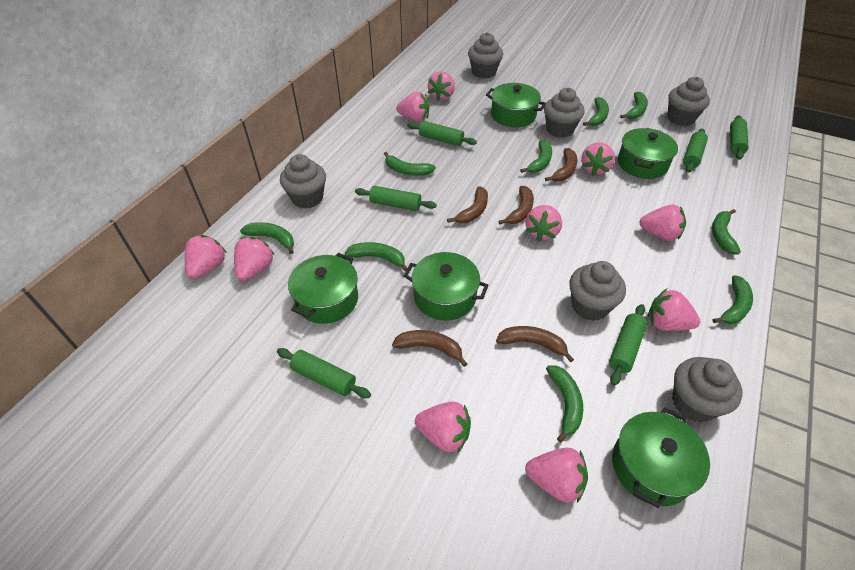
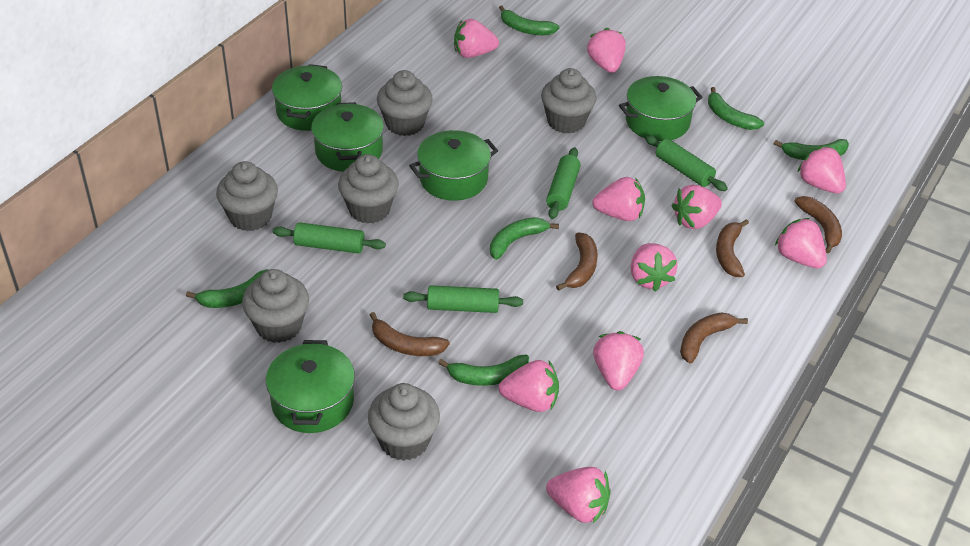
green banana: 9 -> 6
green rolling pin: 6 -> 4

